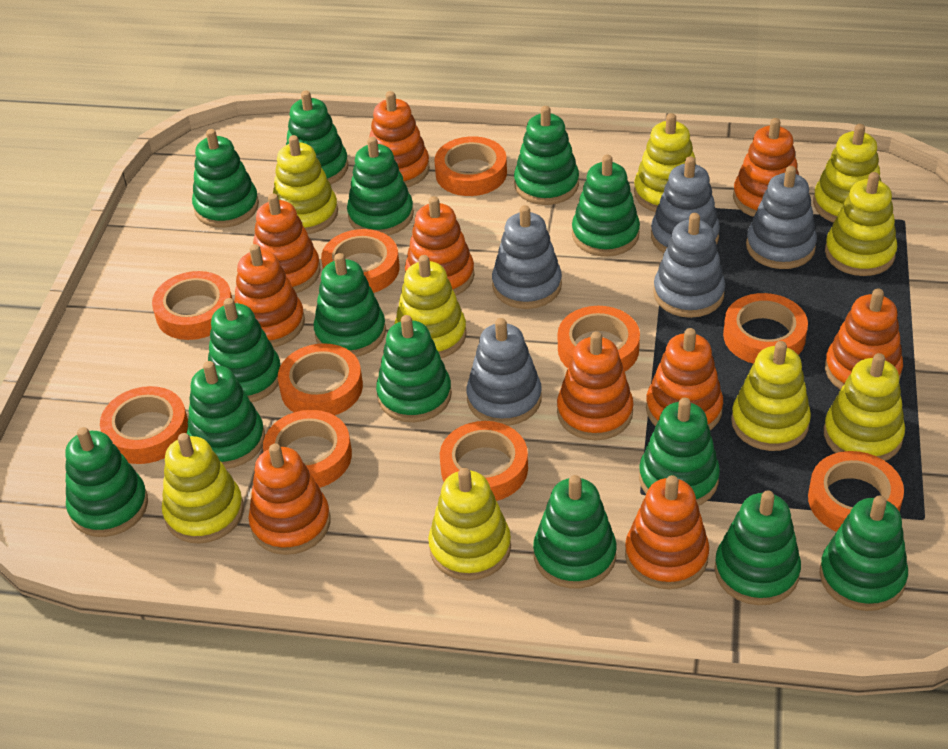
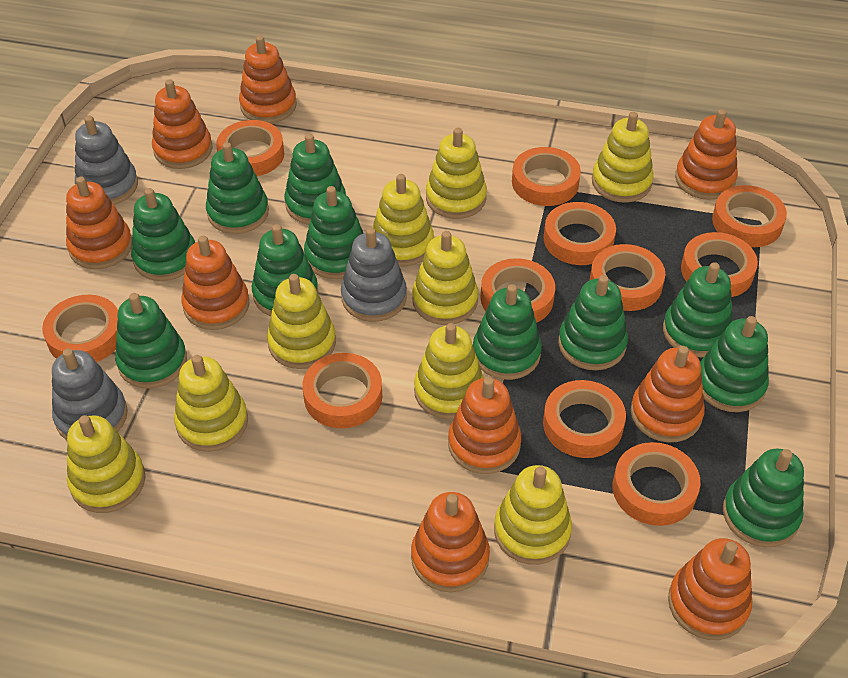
green stacking toy: 14 -> 11
grey stacking toy: 5 -> 3
orange stacking toy: 10 -> 9
orange tape: 10 -> 11

